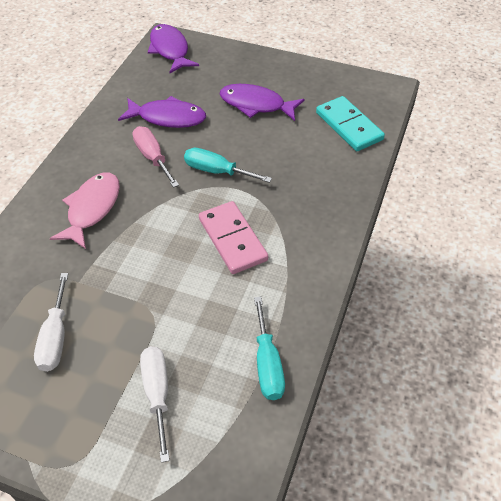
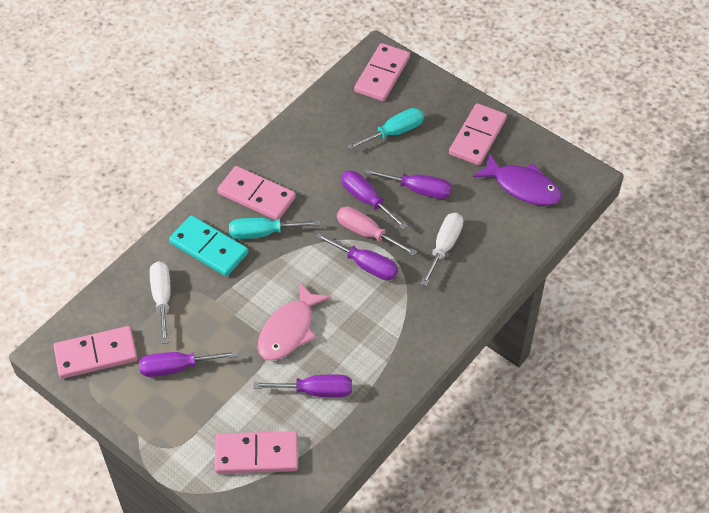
pink domino: 1 -> 5
purple fish: 3 -> 1
purple screwdriver: 0 -> 5

